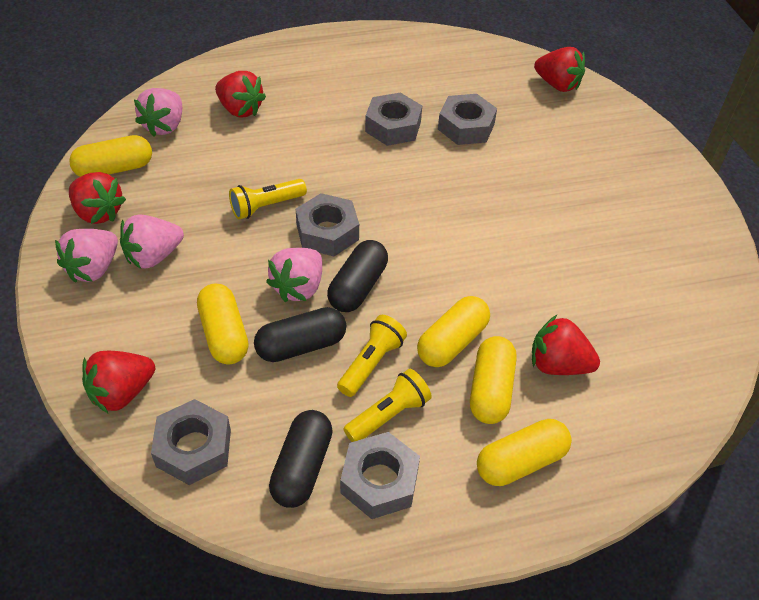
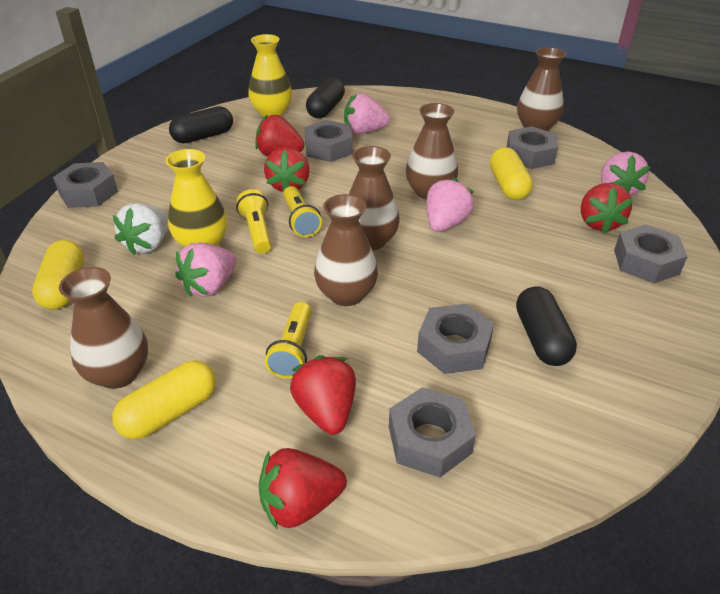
brown vase: 0 -> 5
grey nut: 5 -> 6
white strawberry: 0 -> 1
yellow capsule: 5 -> 3
yellow vase: 0 -> 2

